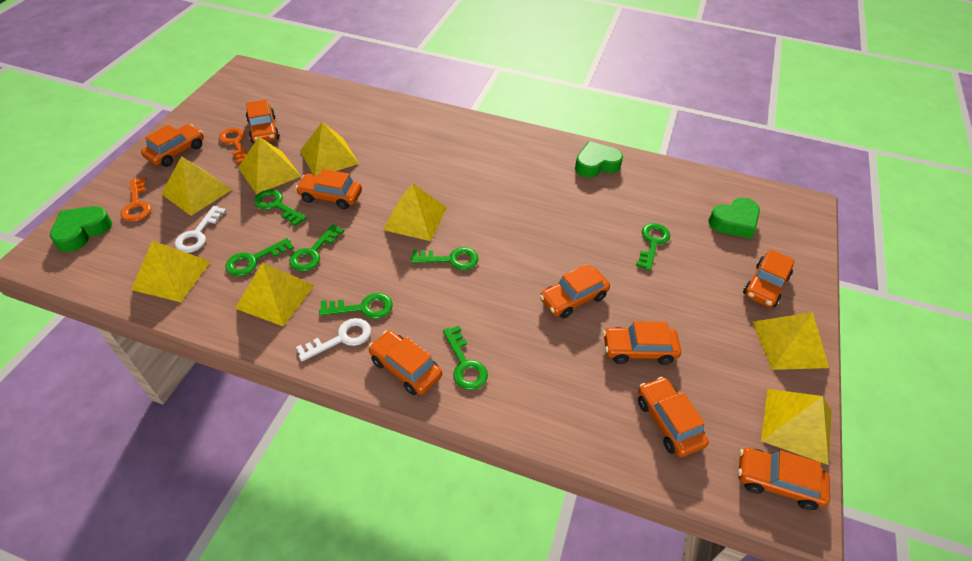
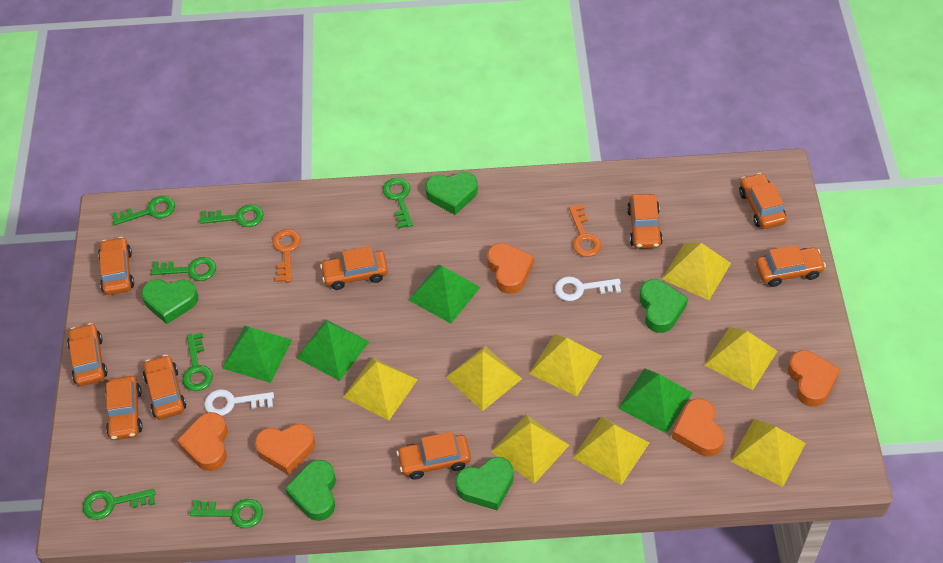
green heart: 3 -> 5
green pyramid: 0 -> 4
orange heart: 0 -> 5

